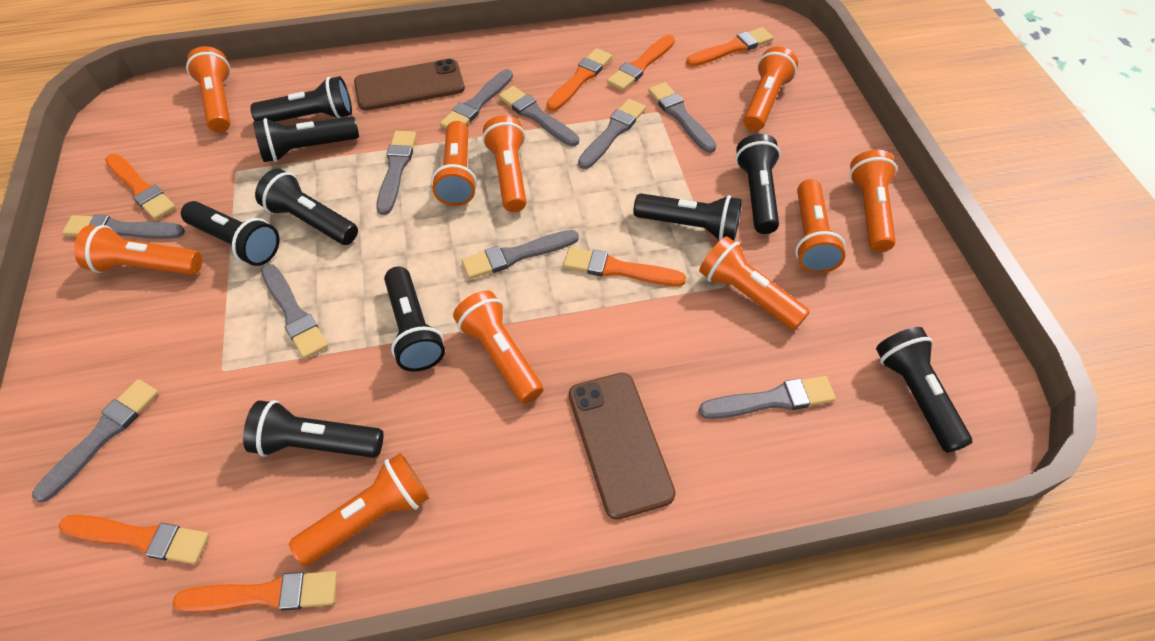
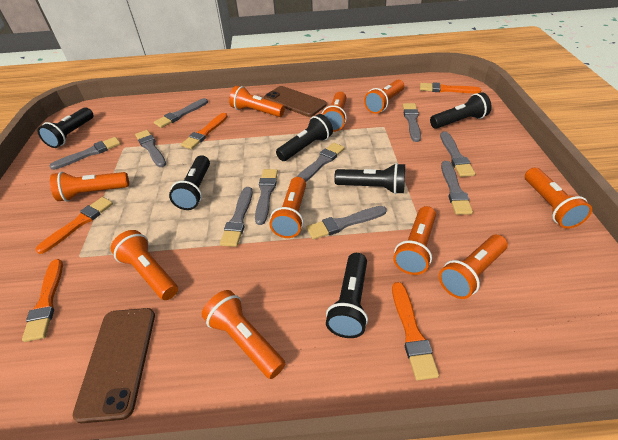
black flashlight: 9 -> 6
orange brush: 7 -> 5

